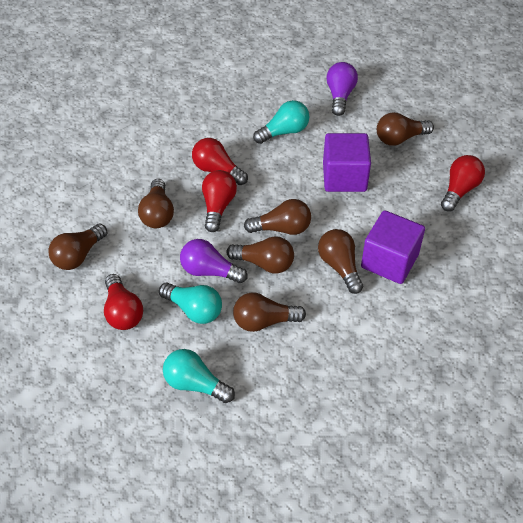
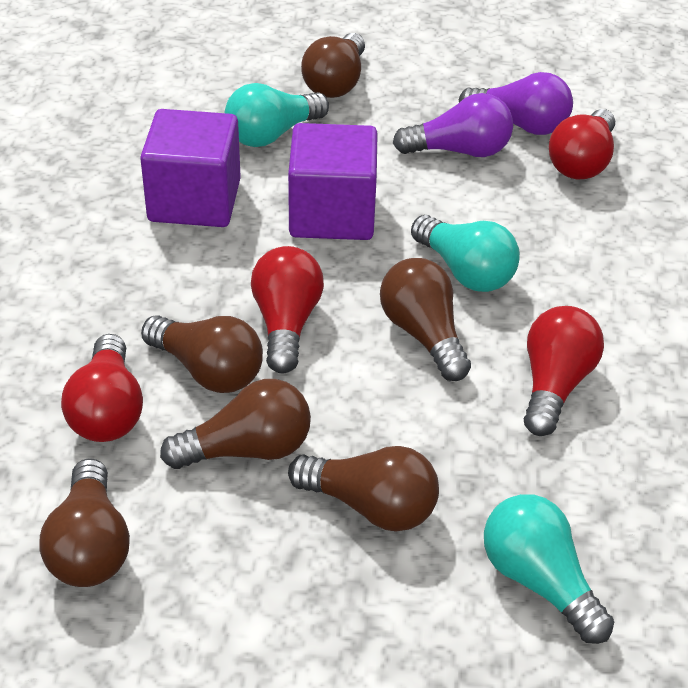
brown light bulb: 7 -> 6

